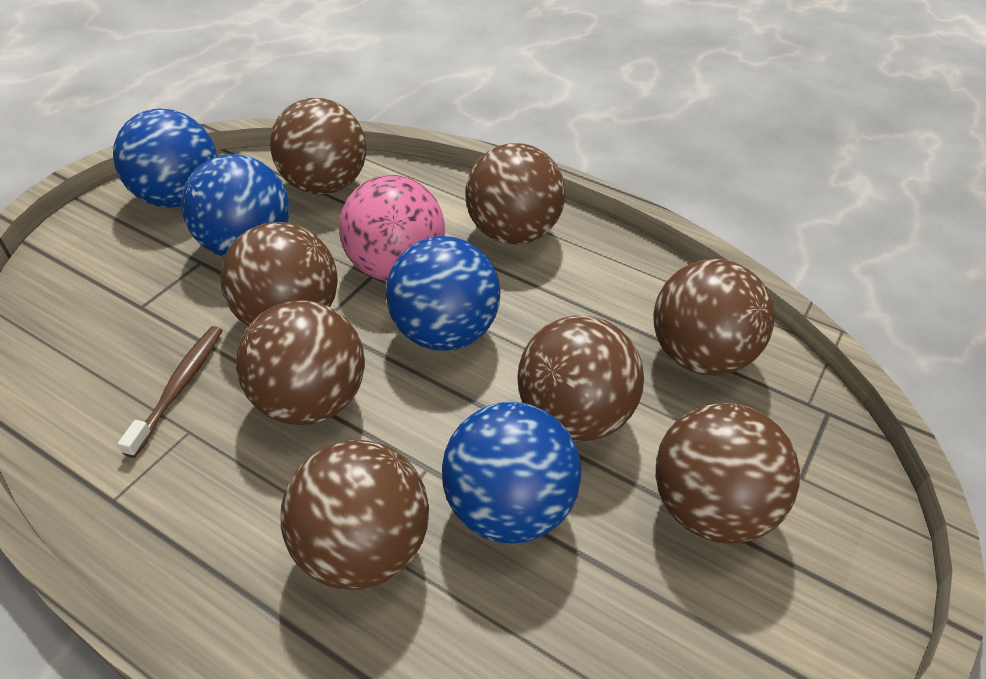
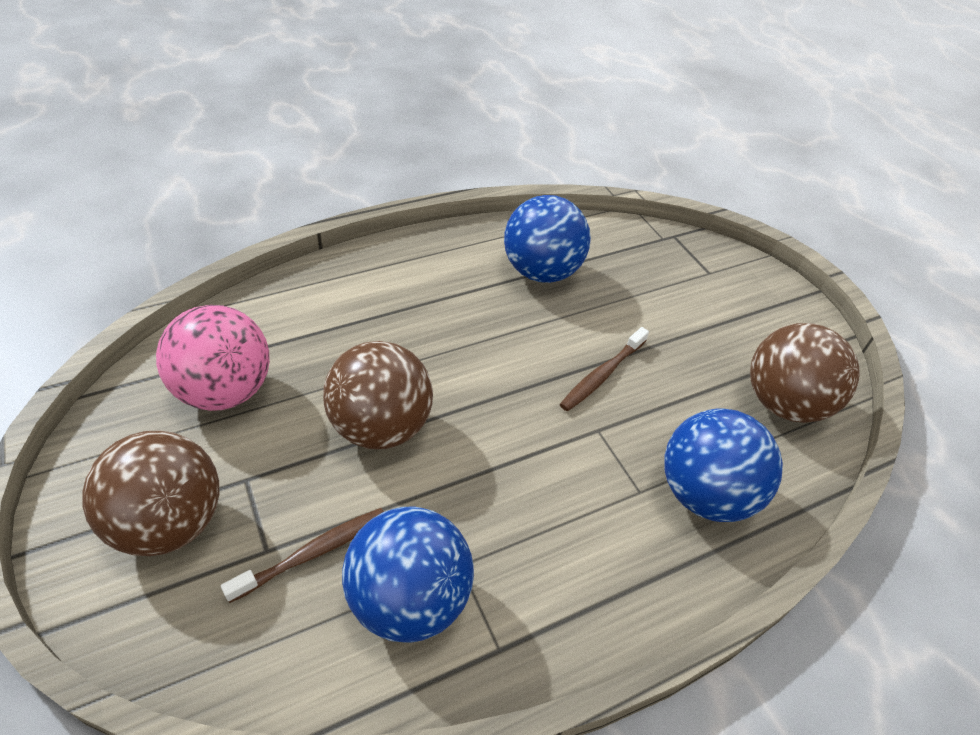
blue ball: 4 -> 3
brown ball: 8 -> 3
brown toothbrush: 1 -> 2

